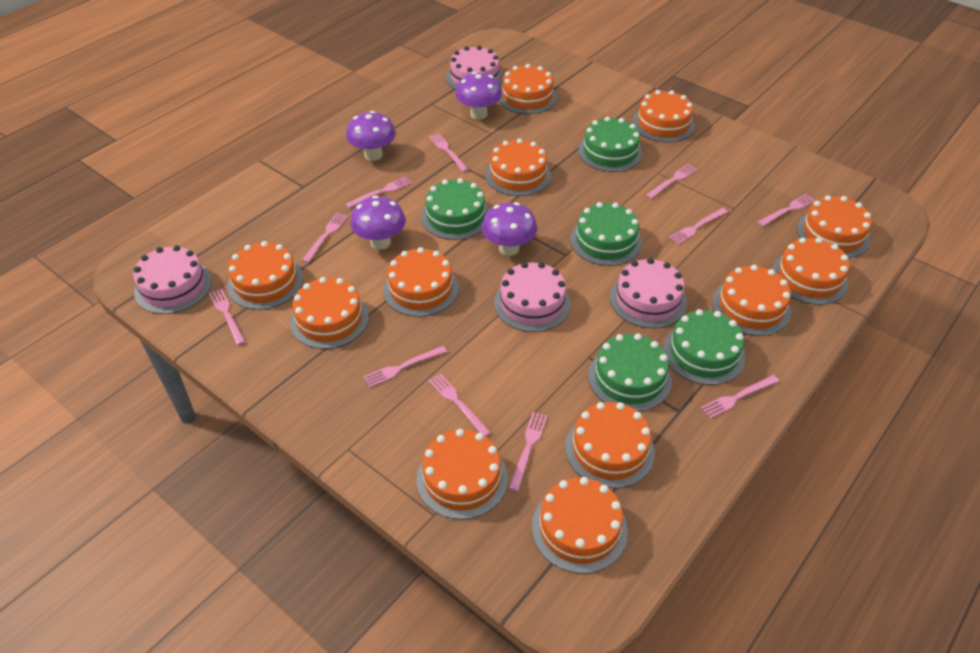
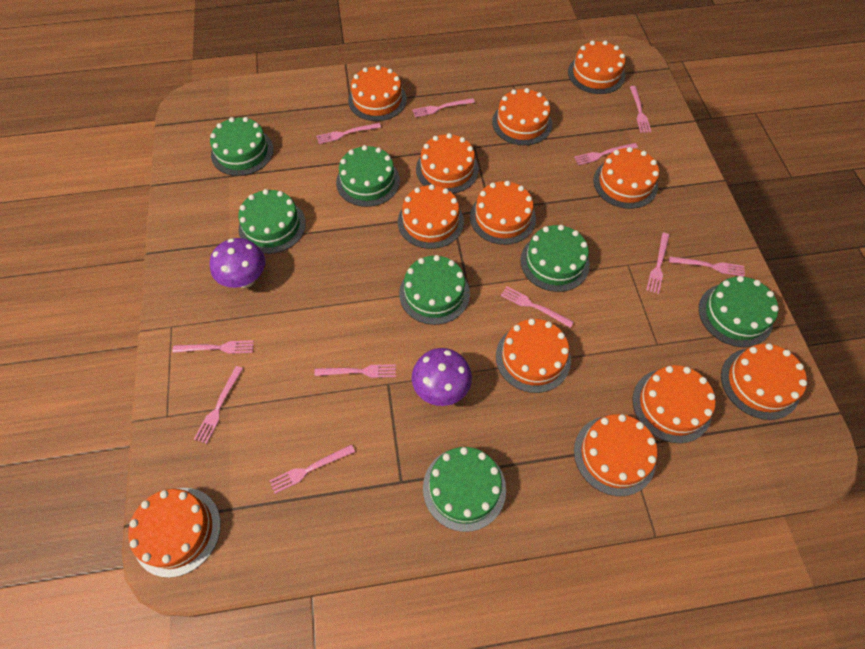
green cake: 5 -> 7
pink cake: 4 -> 0
purple mushroom: 4 -> 2

